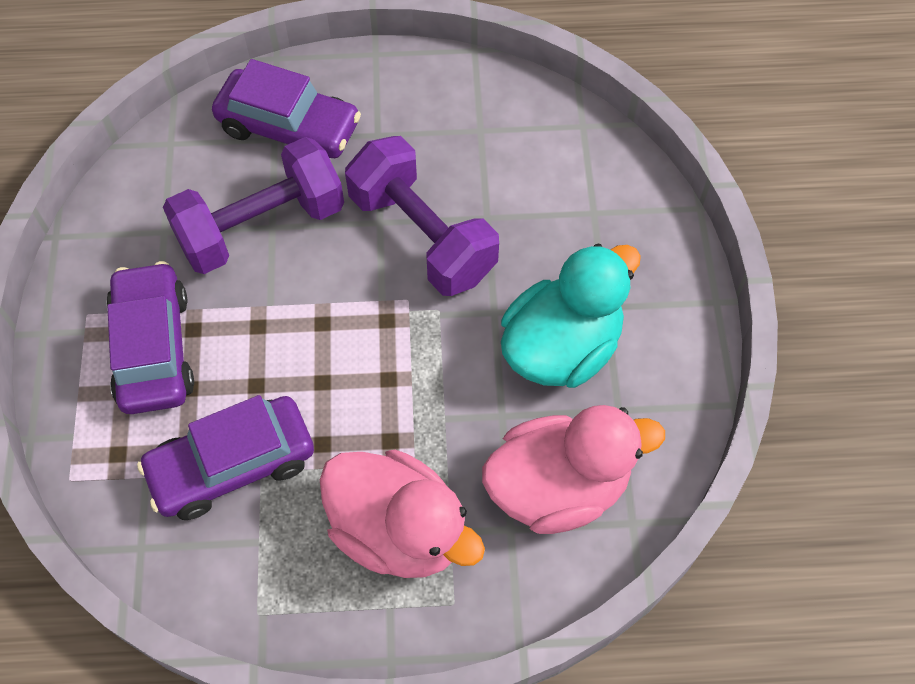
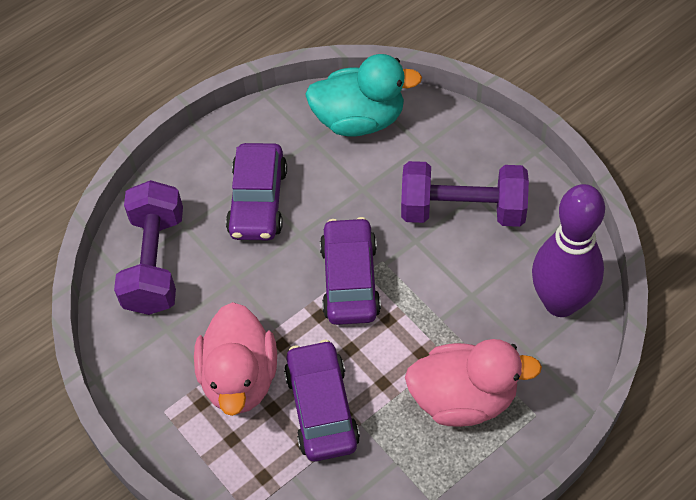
purple bowling pin: 0 -> 1

